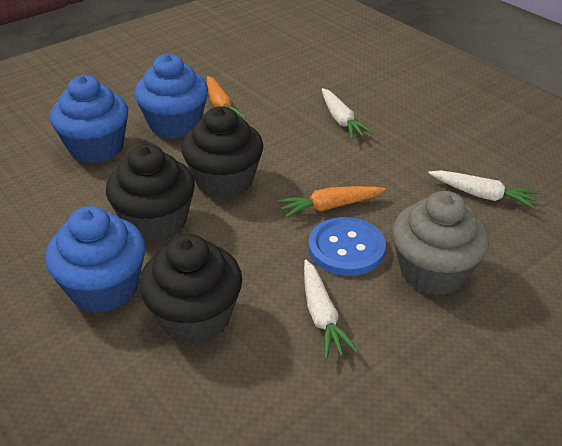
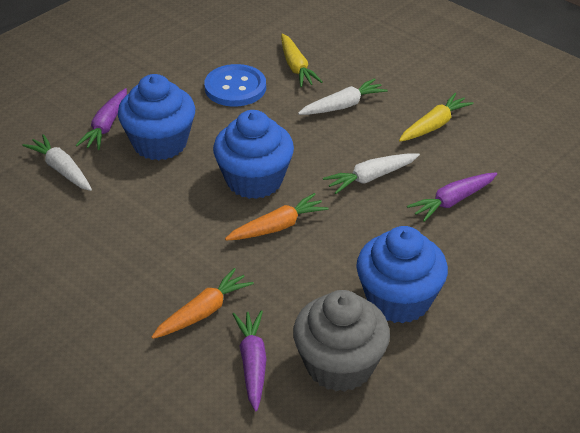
black cupcake: 3 -> 0
purple carrot: 0 -> 3
yellow carrot: 0 -> 2

